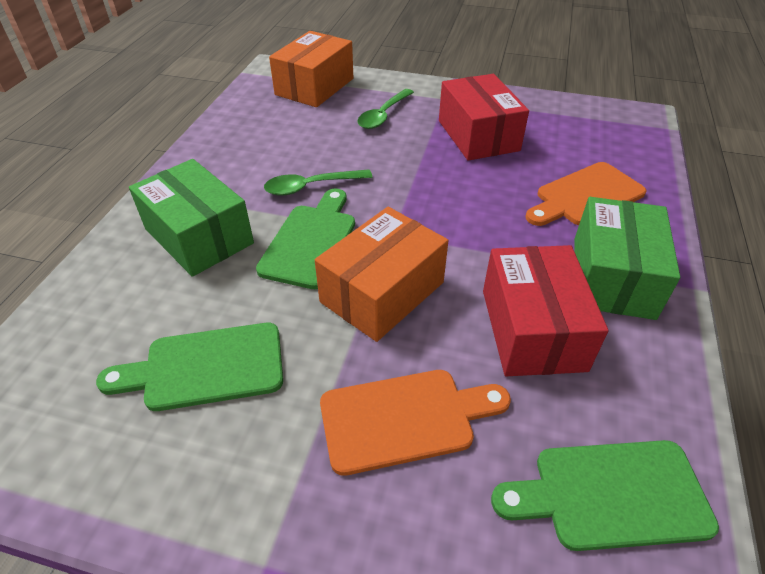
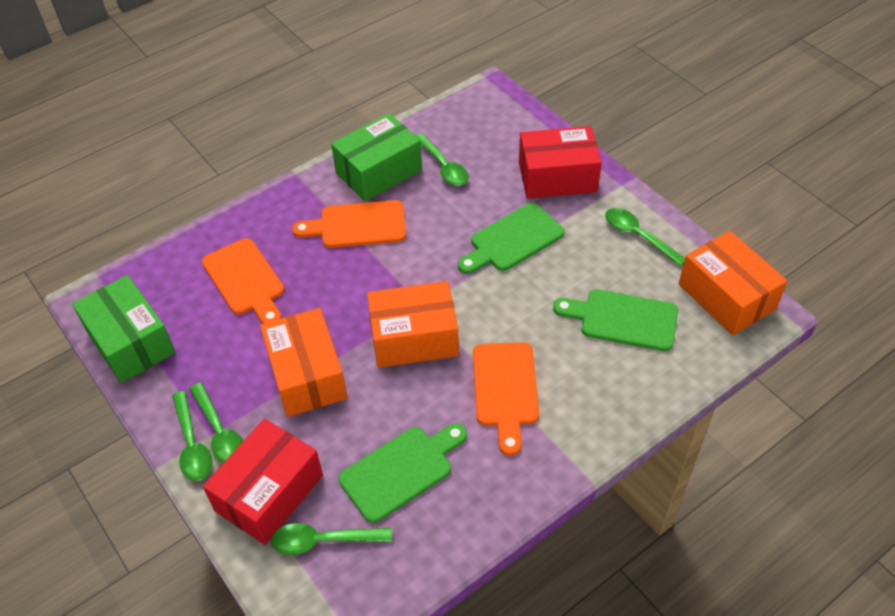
green spoon: 2 -> 5
orange box: 2 -> 3
orange cutting board: 2 -> 3

